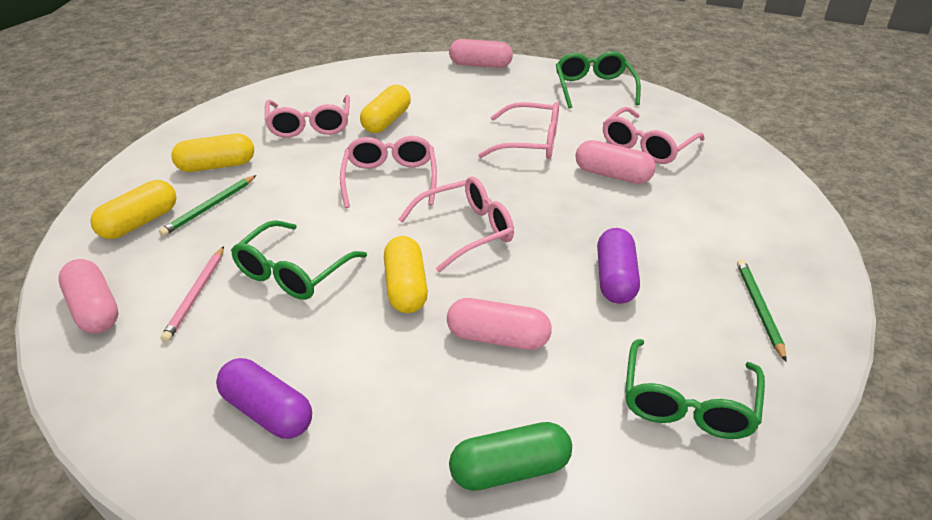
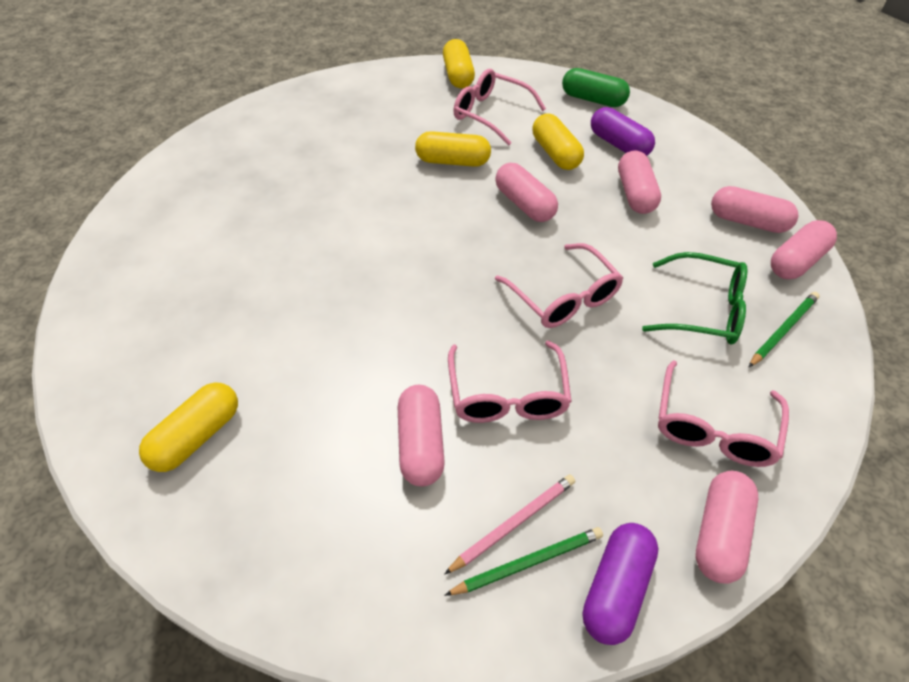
green glasses: 3 -> 1
pink capsule: 4 -> 6
pink glasses: 5 -> 4

